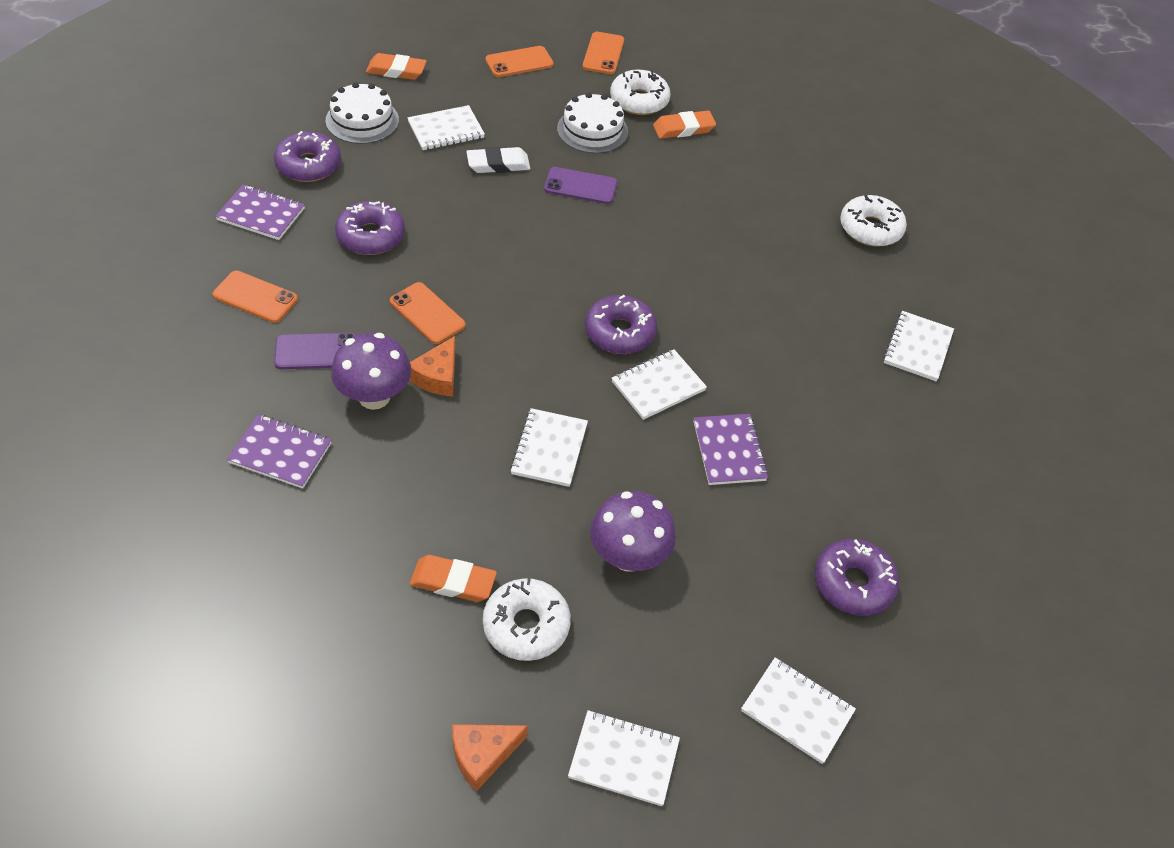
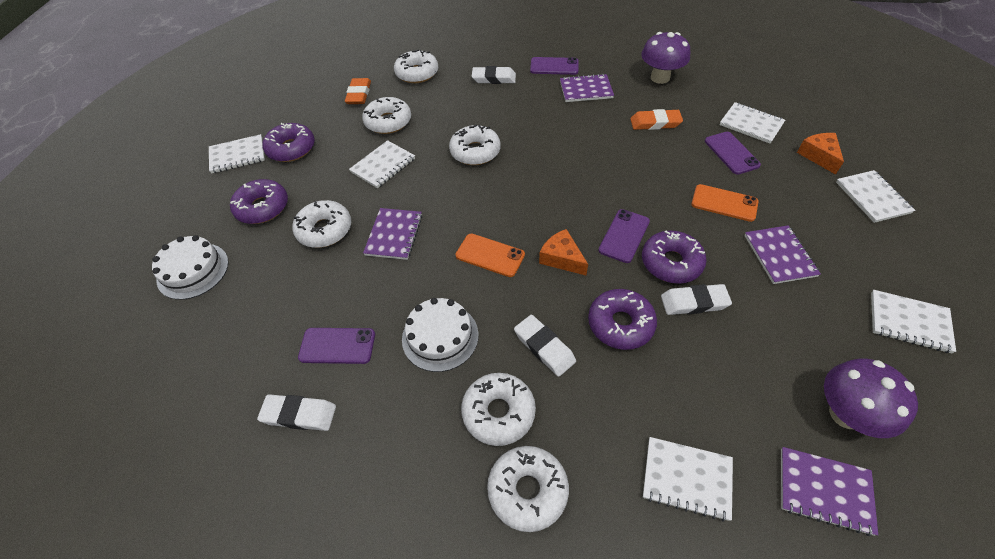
orange eraser: 3 -> 2
orange phone: 4 -> 2
purple notebook: 3 -> 4
purple phone: 2 -> 4
white donut: 3 -> 6
white eraser: 1 -> 4

